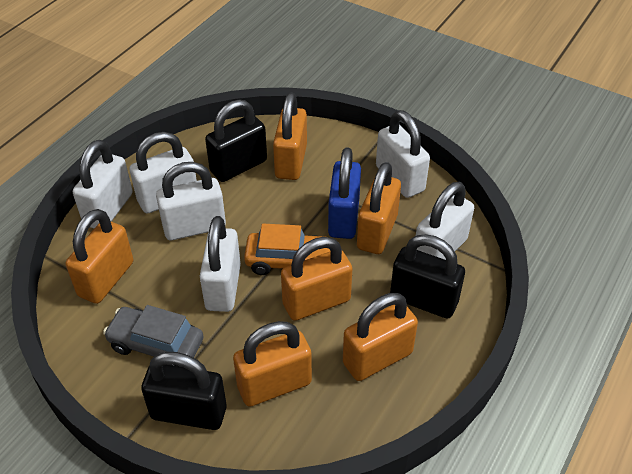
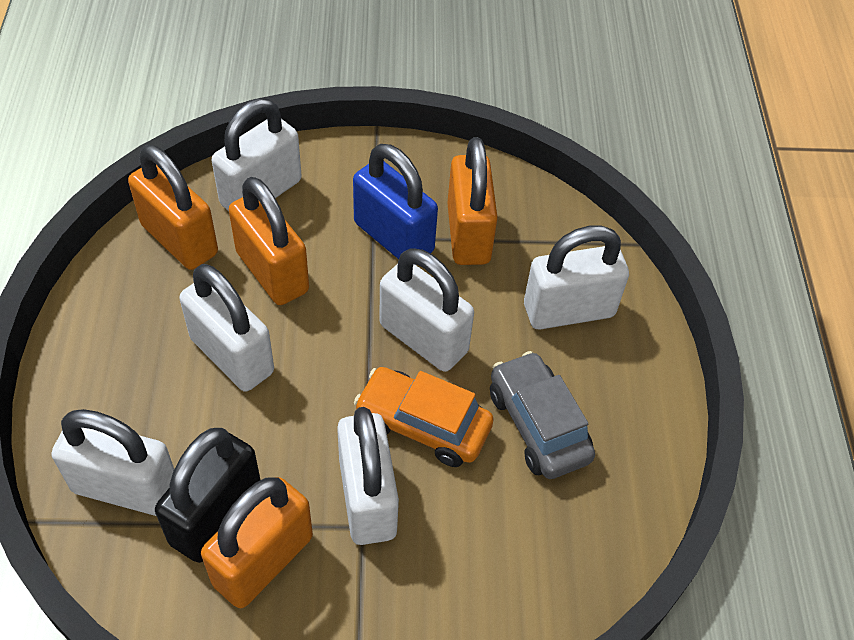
black padlock: 3 -> 1
orange padlock: 6 -> 4

